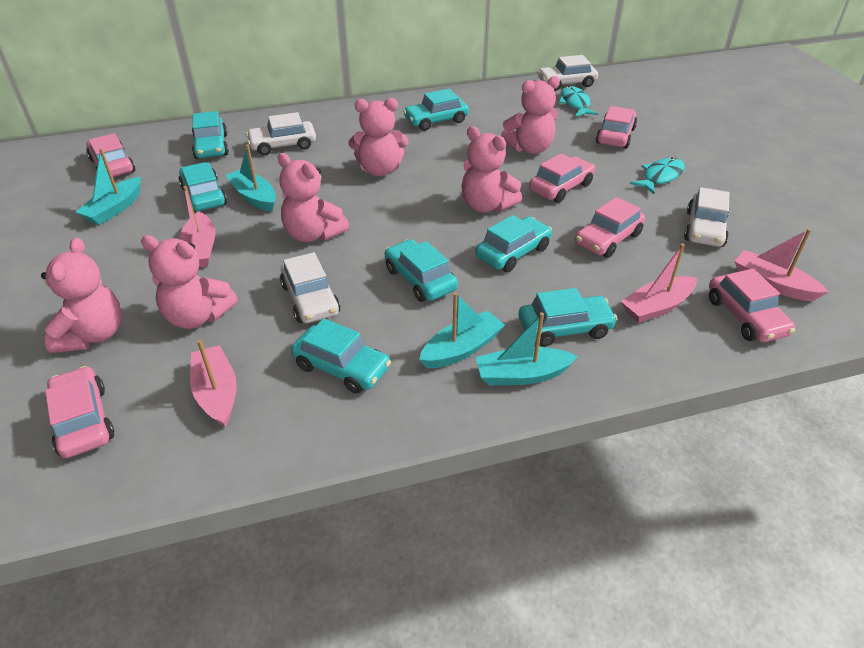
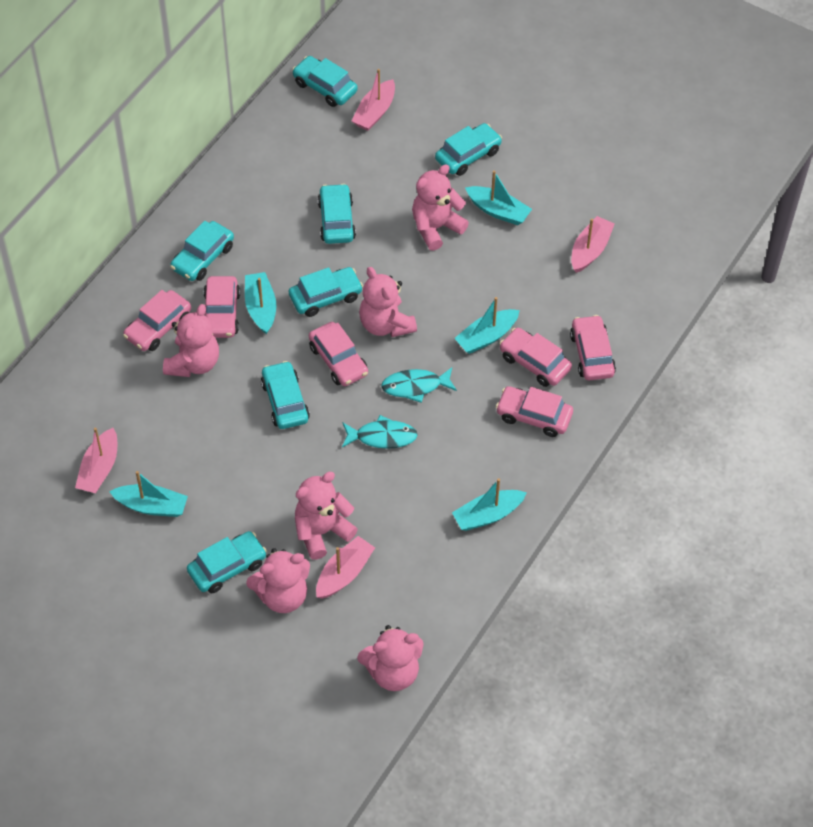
turquoise boat: 4 -> 5
white car: 4 -> 0

